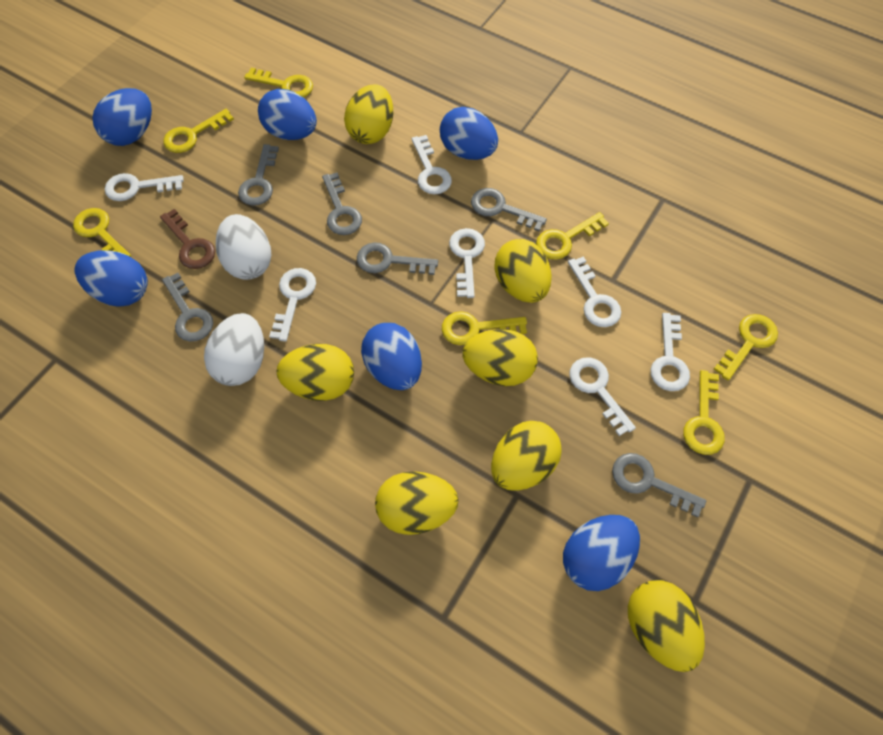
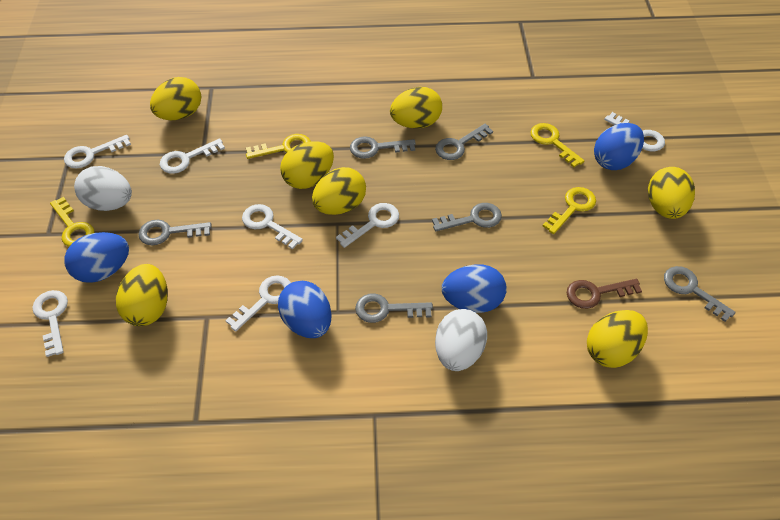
blue egg: 6 -> 4
yellow key: 7 -> 4

